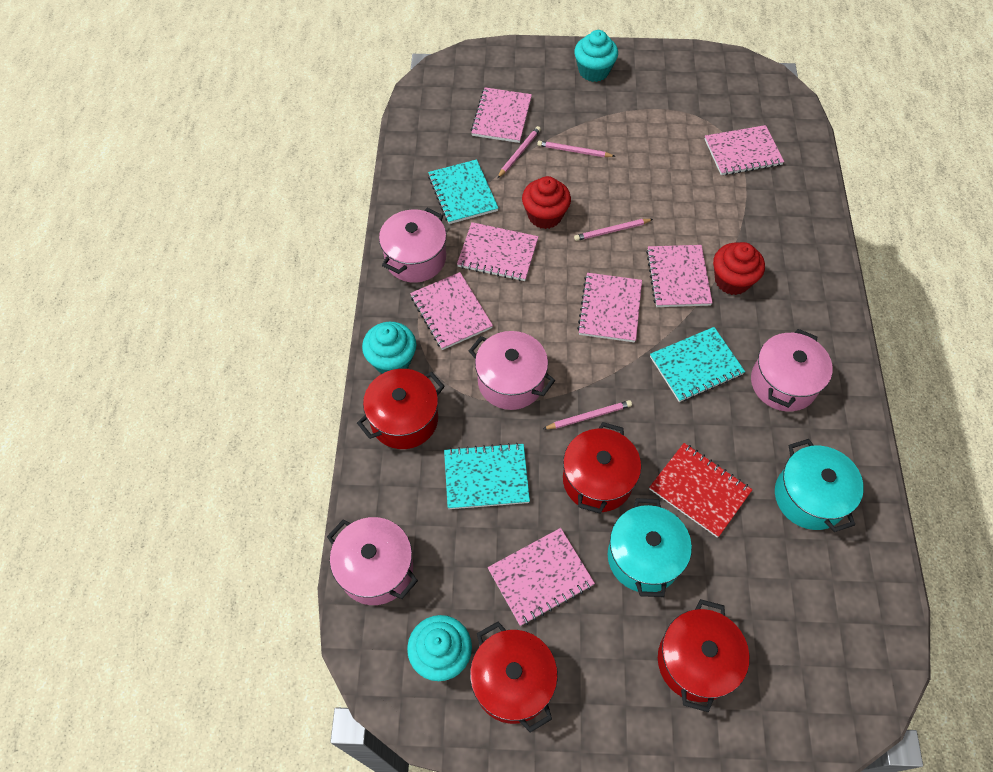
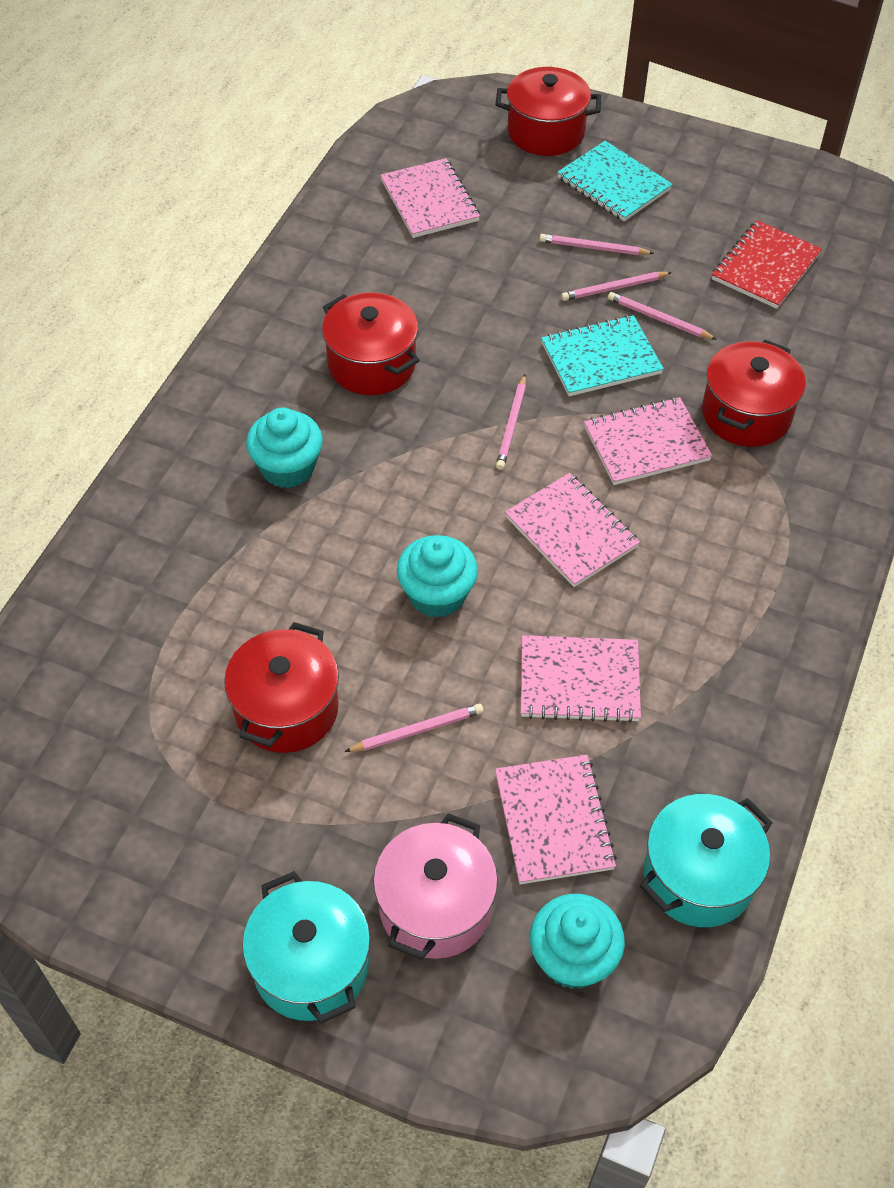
pink notebook: 7 -> 5
pink pencil: 4 -> 5
pink pot: 4 -> 1
red cupcake: 2 -> 0
turquoise notebook: 3 -> 2

